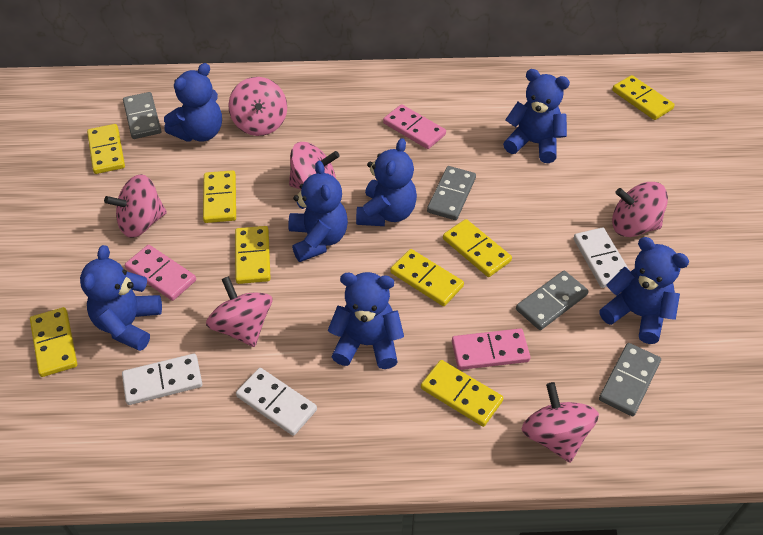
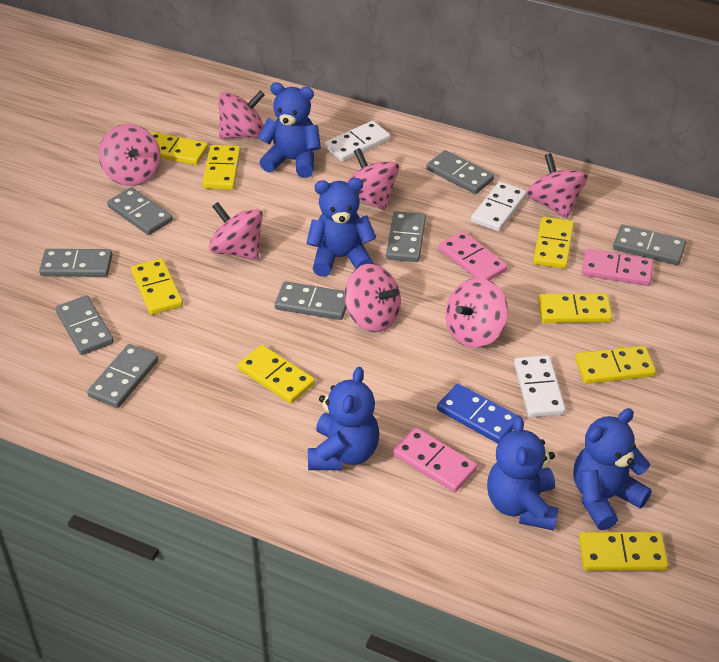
blue domino: 0 -> 1
blue teddy bear: 7 -> 5
grey domino: 4 -> 8
pink spinning top: 6 -> 7

